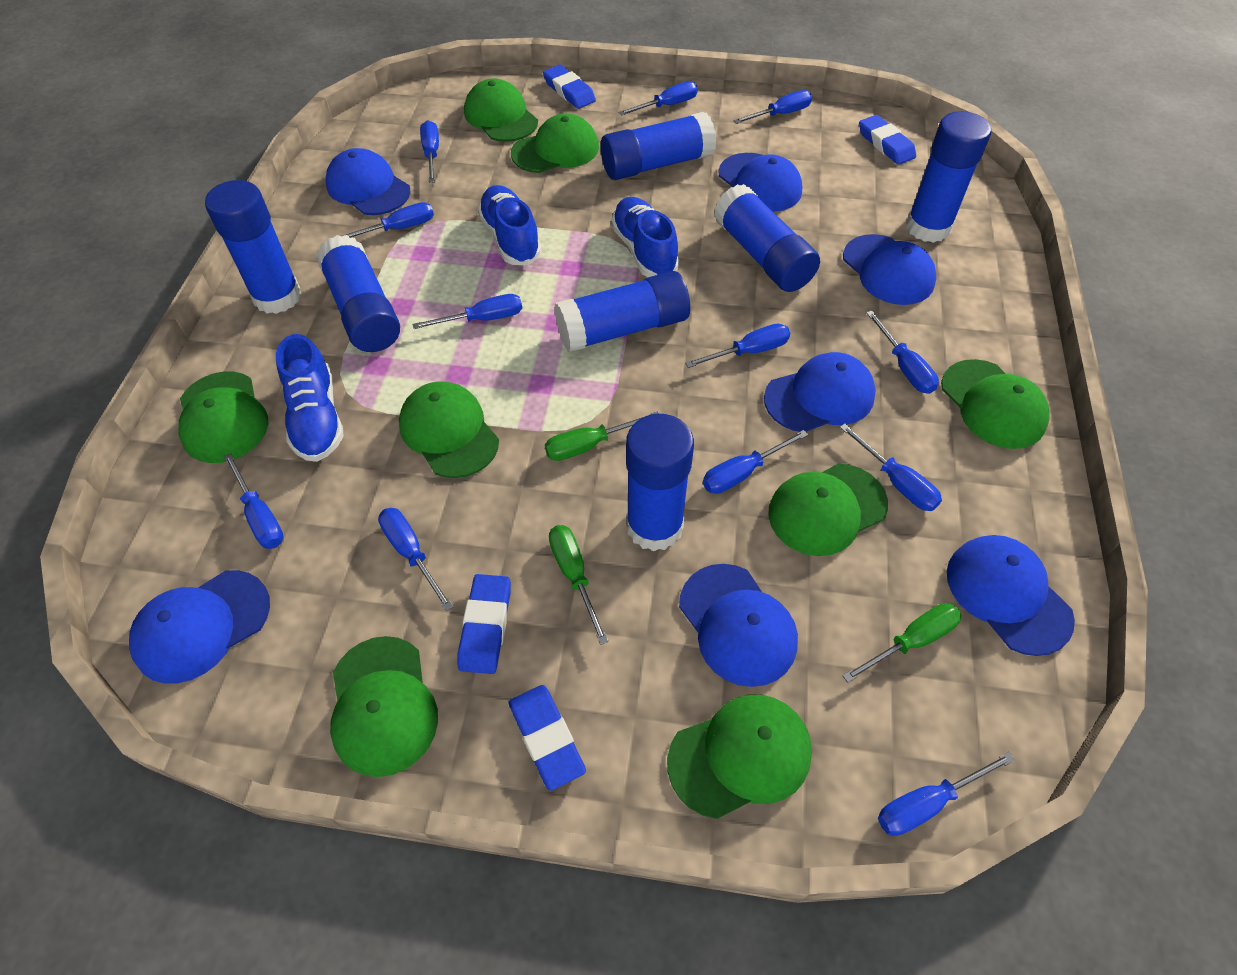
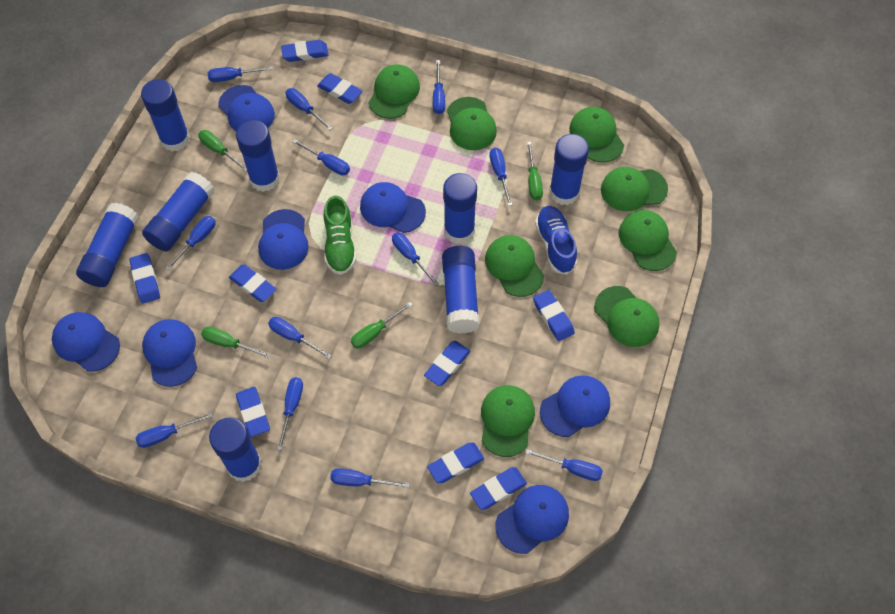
blue eraser: 4 -> 9
blue glue stick: 7 -> 8
blue shoe: 3 -> 1
green screwdriver: 3 -> 4
green shoe: 0 -> 1

